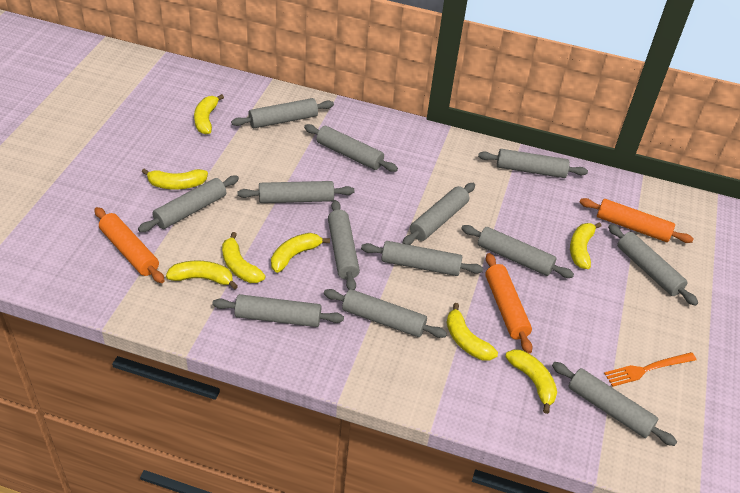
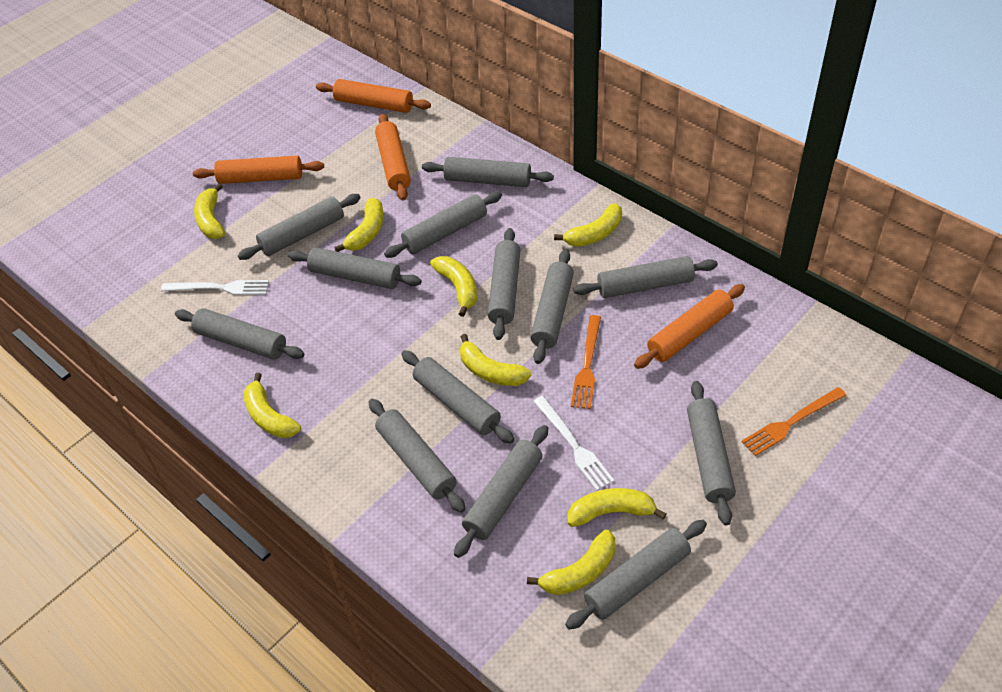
orange fork: 1 -> 2
orange rolling pin: 3 -> 4
white fork: 0 -> 2

